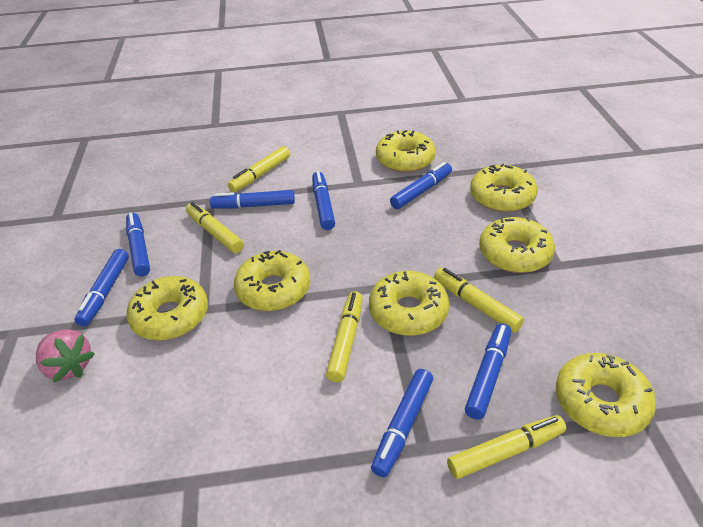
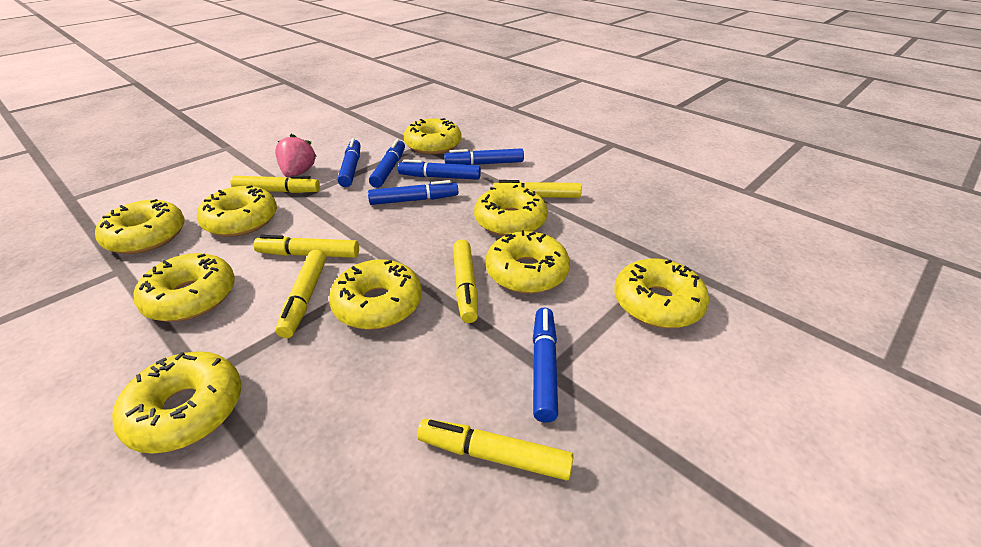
blue marker: 7 -> 6
yellow donut: 7 -> 9
yellow marker: 5 -> 6

